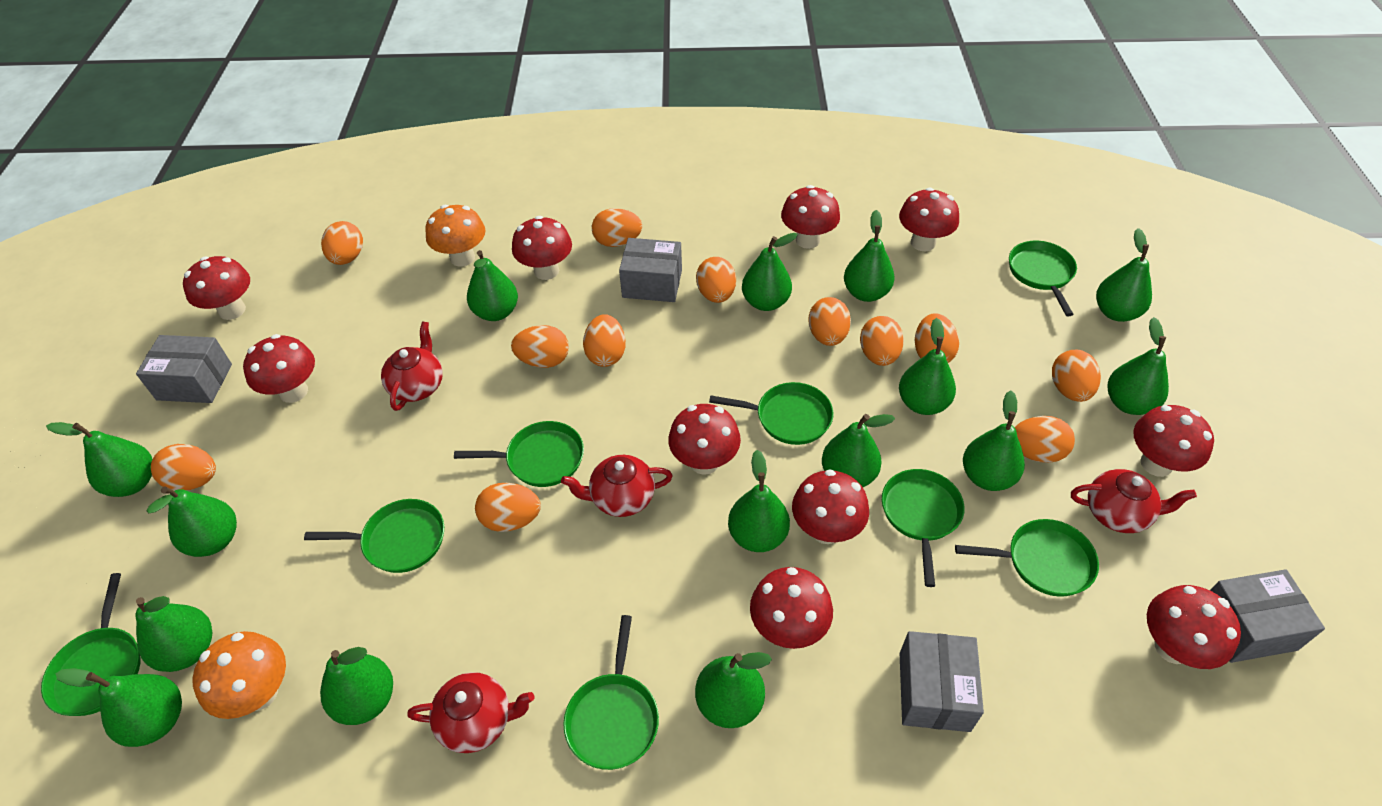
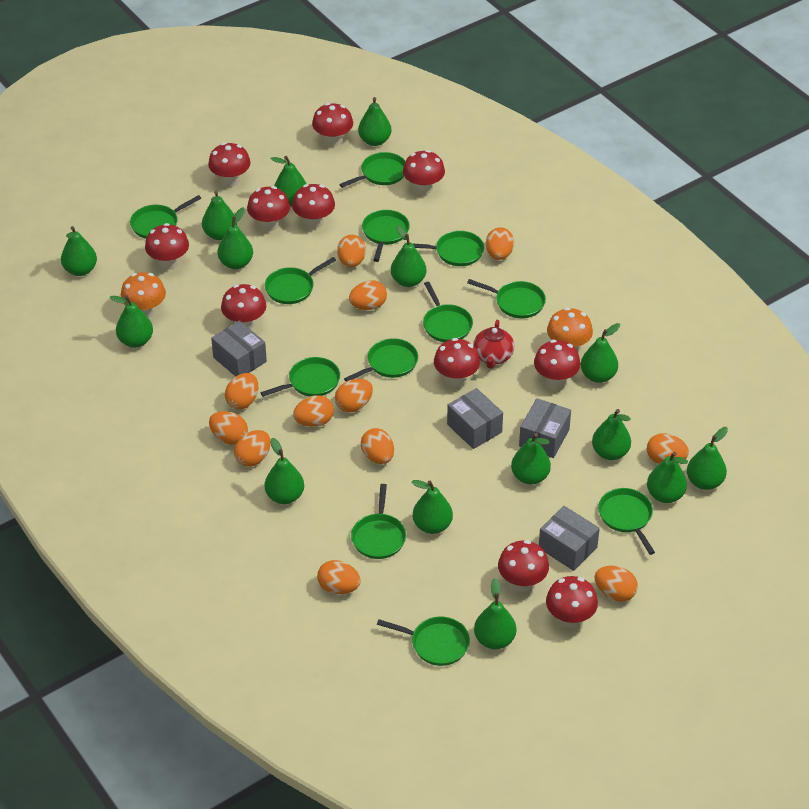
green pan: 8 -> 12
red mushroom: 10 -> 11
red teapot: 4 -> 1

